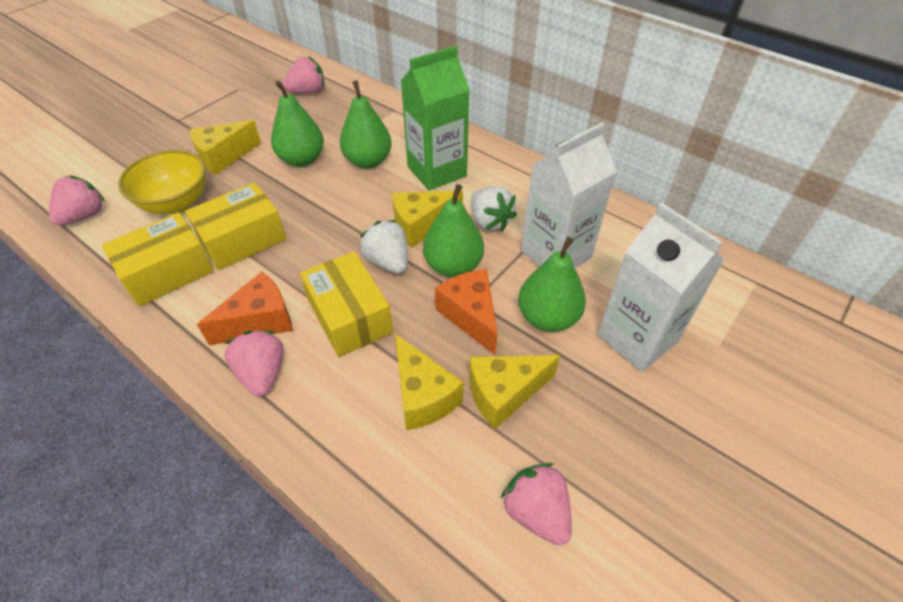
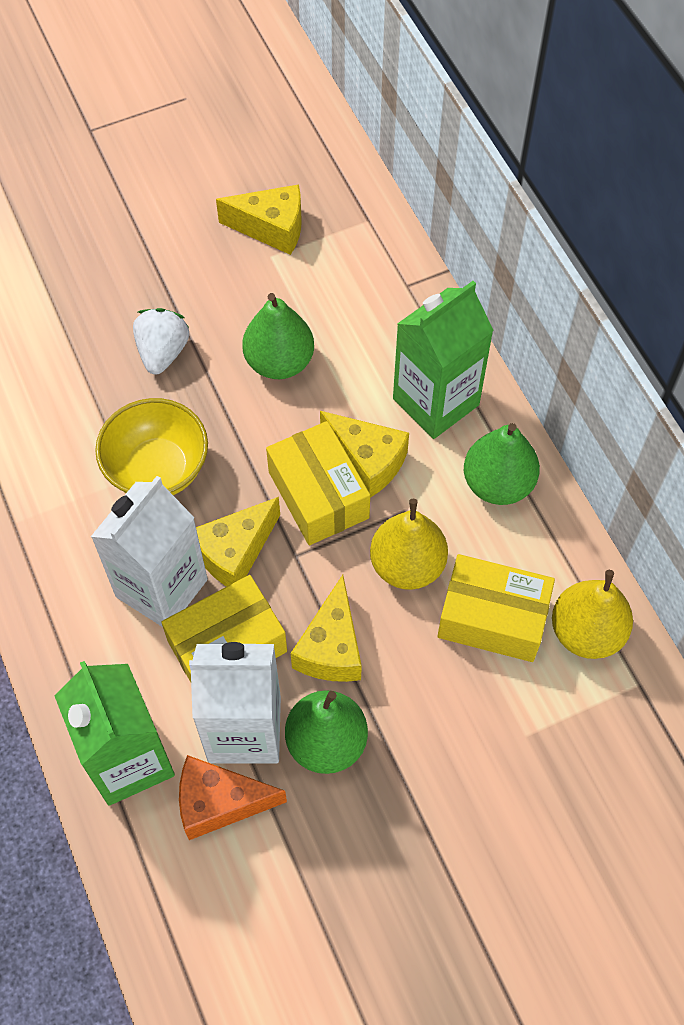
green carton: 1 -> 2
green pear: 4 -> 3
orange cheese: 2 -> 1
pink strawberry: 4 -> 0
white strawberry: 2 -> 1
yellow pear: 0 -> 2

